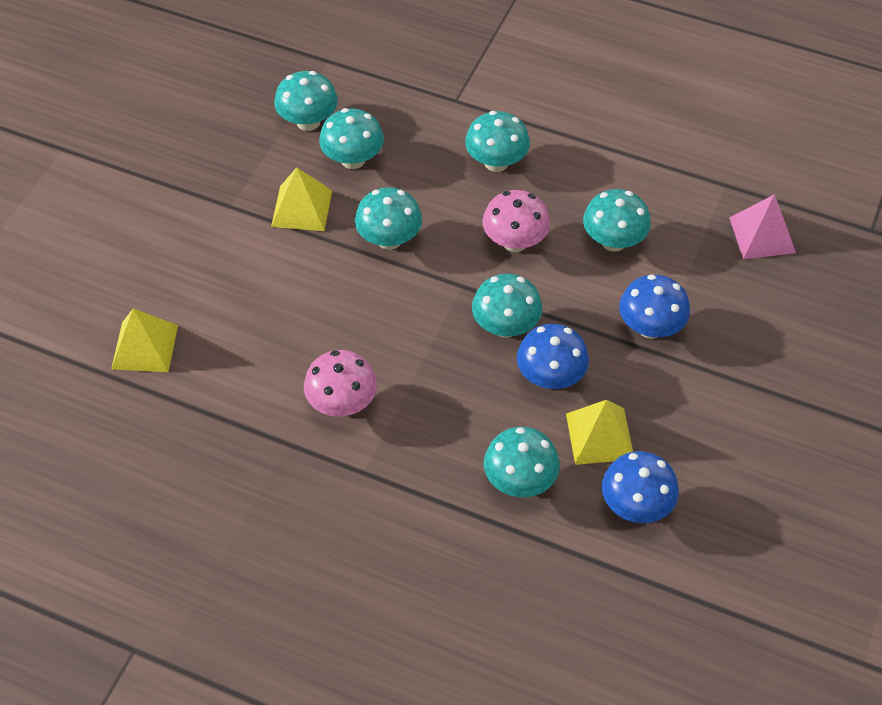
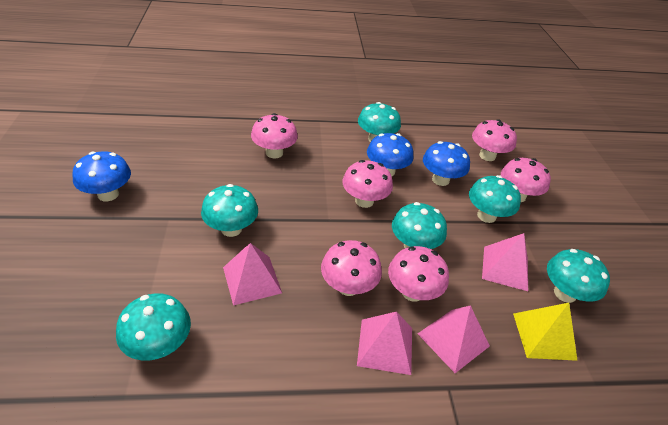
pink mushroom: 2 -> 6
pink pyramid: 1 -> 4
turquoise mushroom: 7 -> 6
yellow pyramid: 3 -> 1

